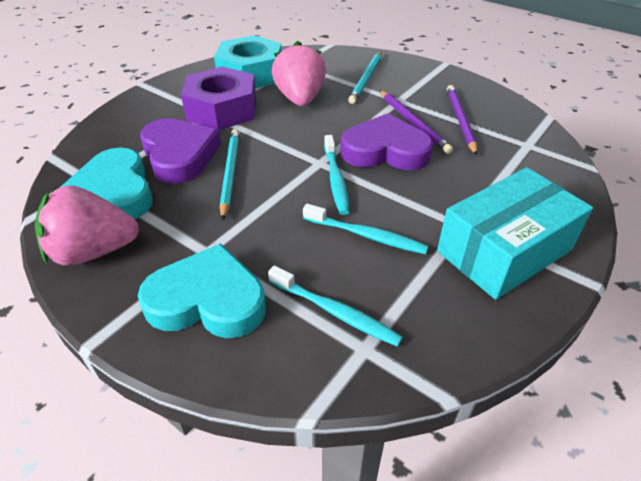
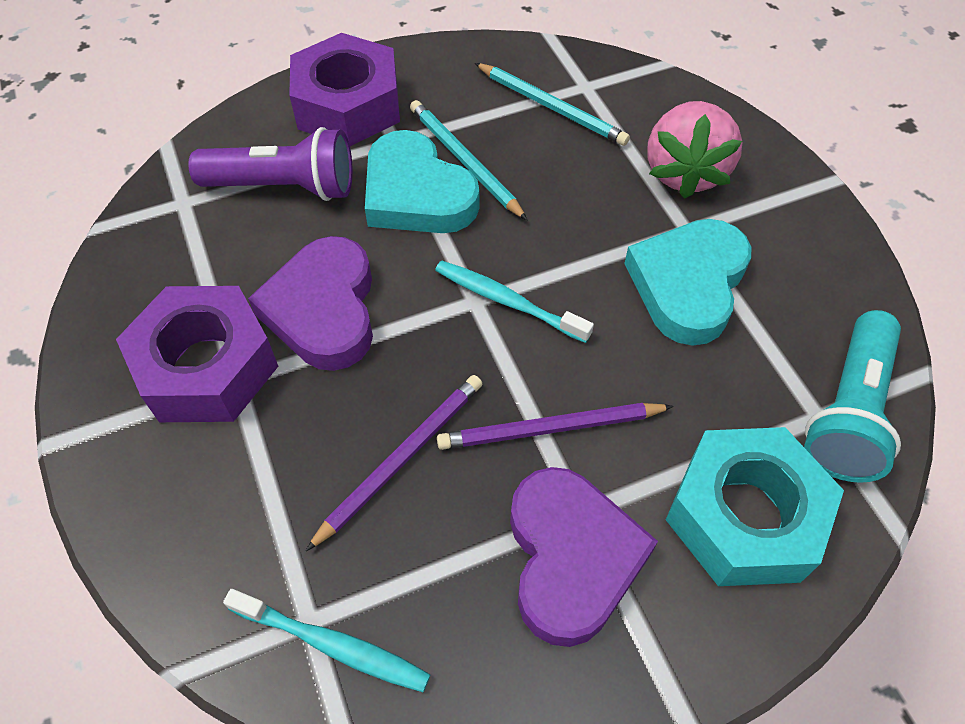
pink strawberry: 2 -> 1
purple flashlight: 0 -> 1
purple nut: 1 -> 2
turquoise box: 1 -> 0
turquoise flashlight: 0 -> 1
turquoise toothbrush: 3 -> 2

